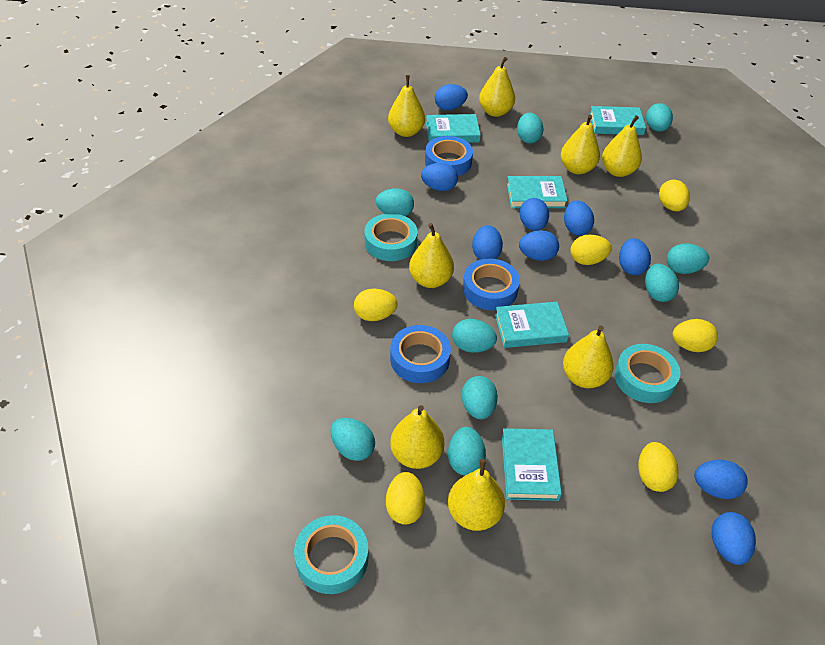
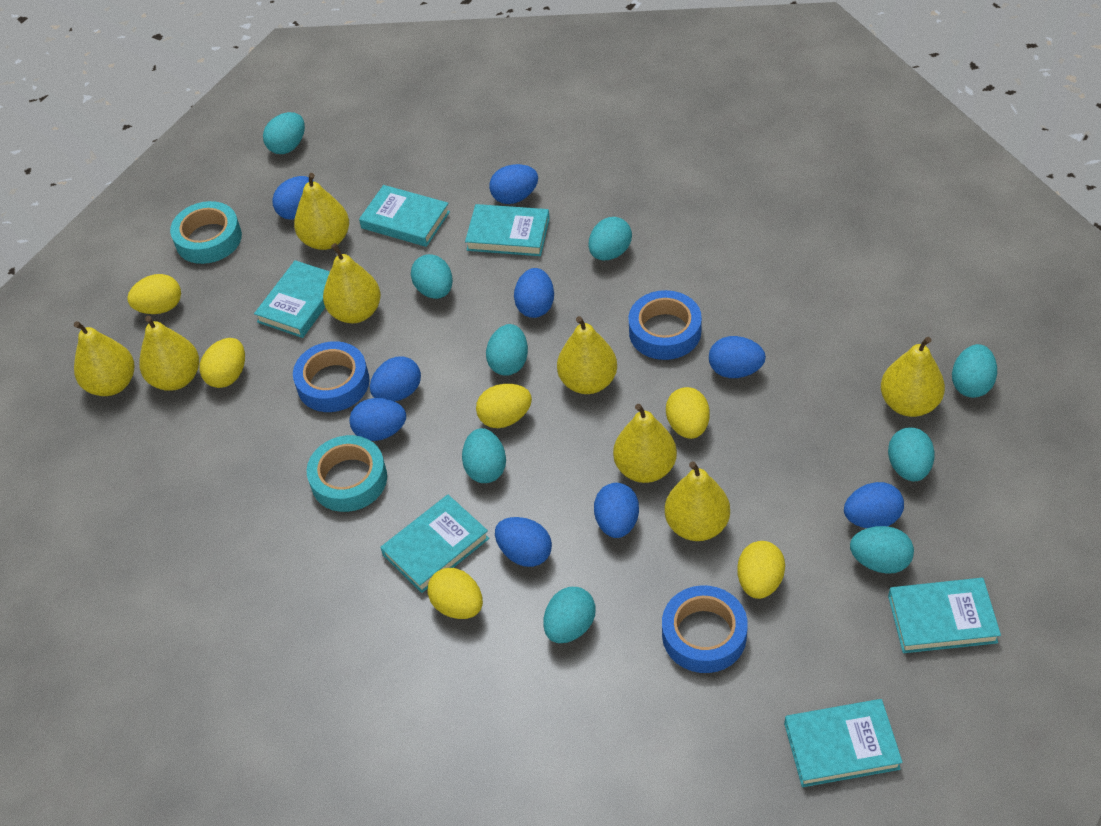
turquoise book: 5 -> 6
turquoise tape: 3 -> 2

